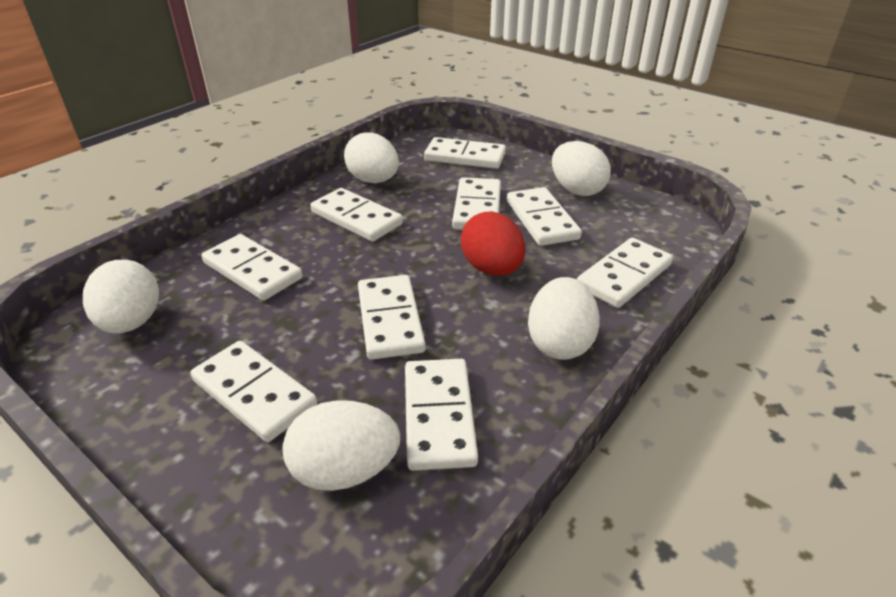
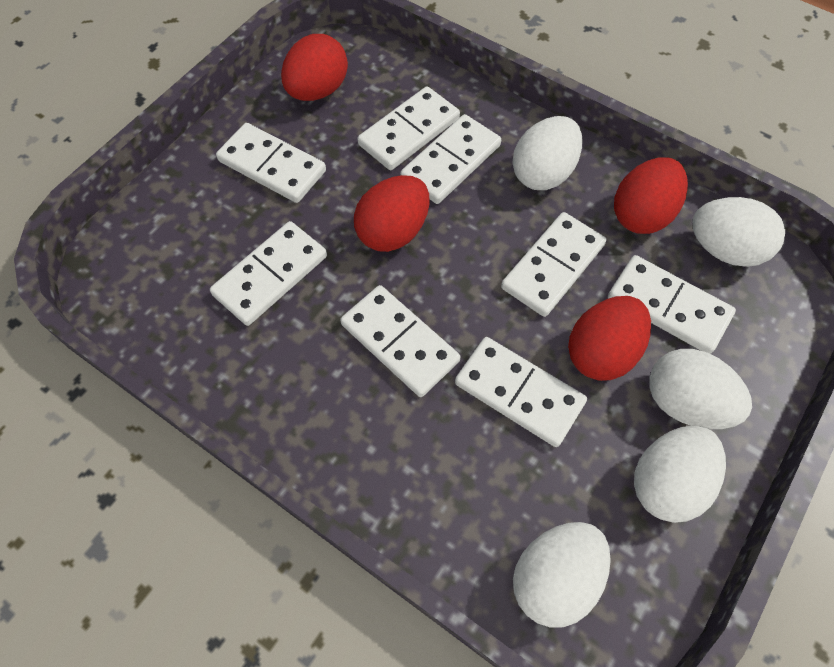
red egg: 1 -> 4
white domino: 9 -> 8

